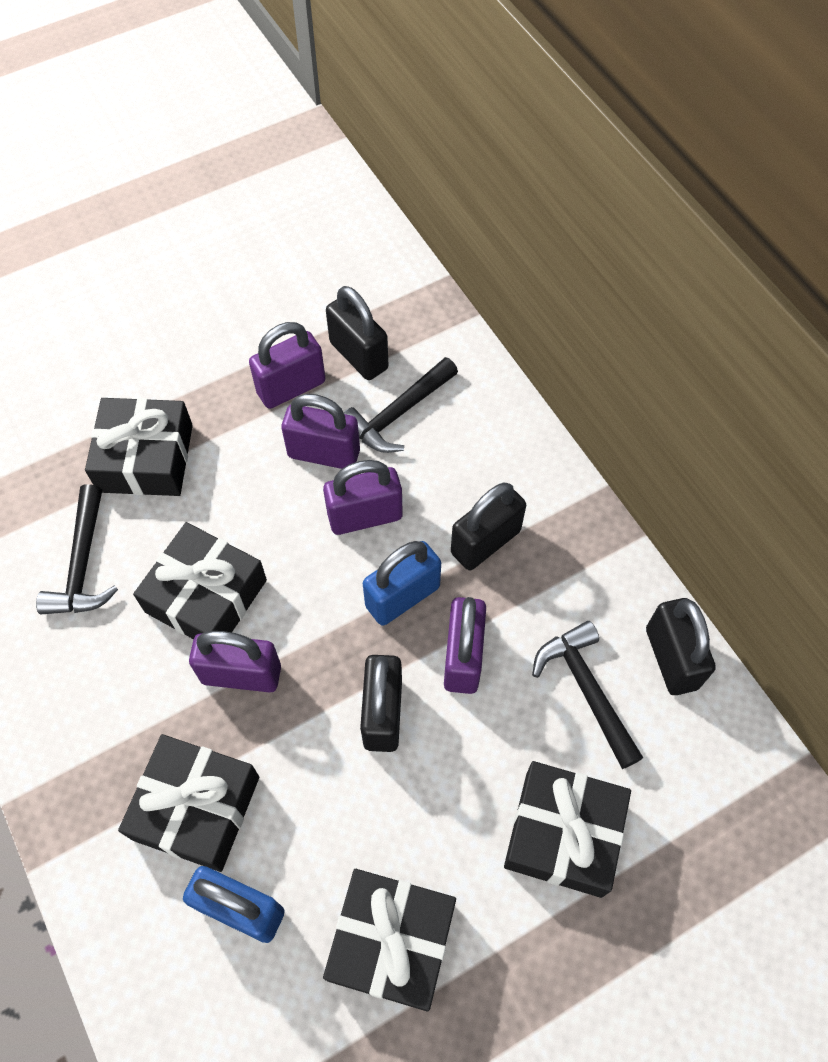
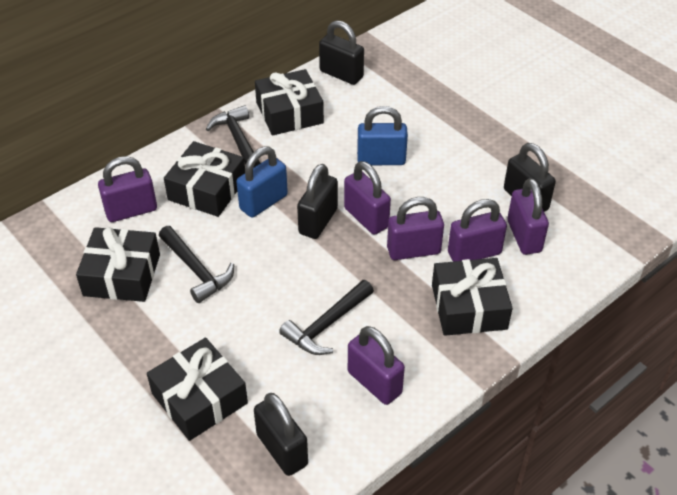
purple padlock: 5 -> 6

